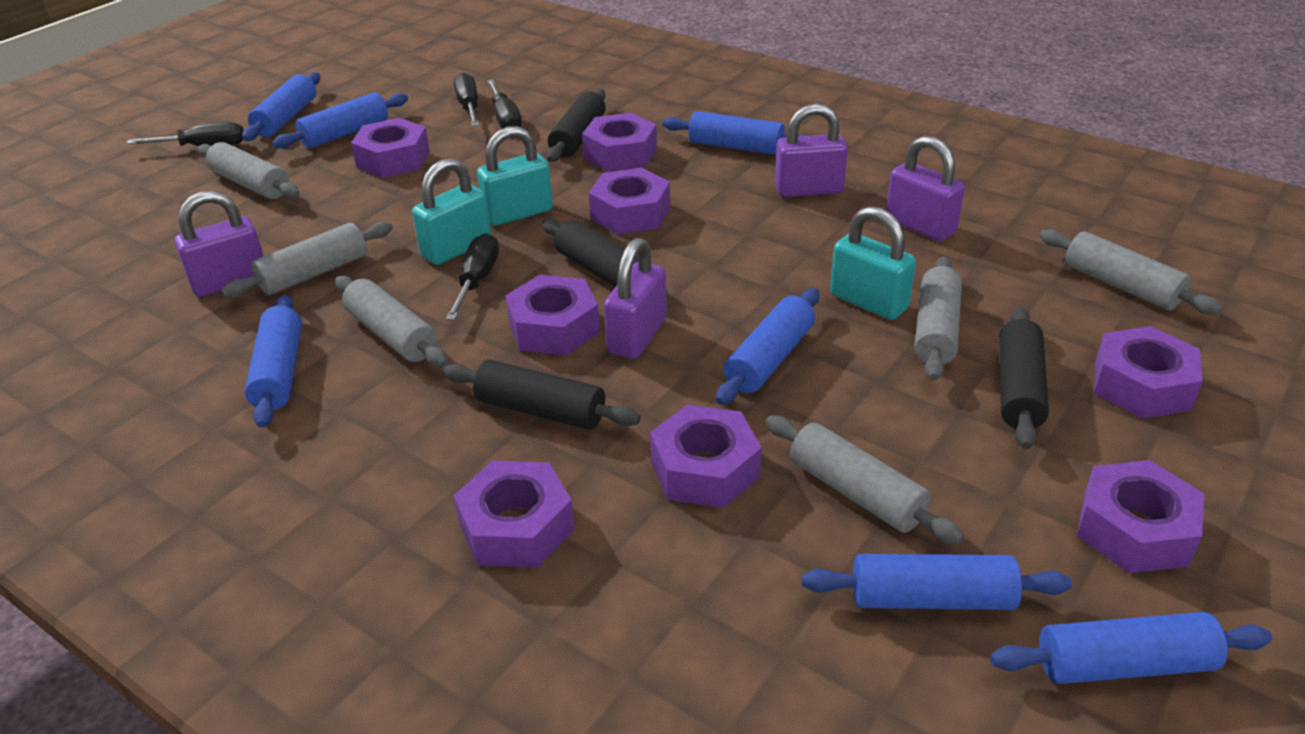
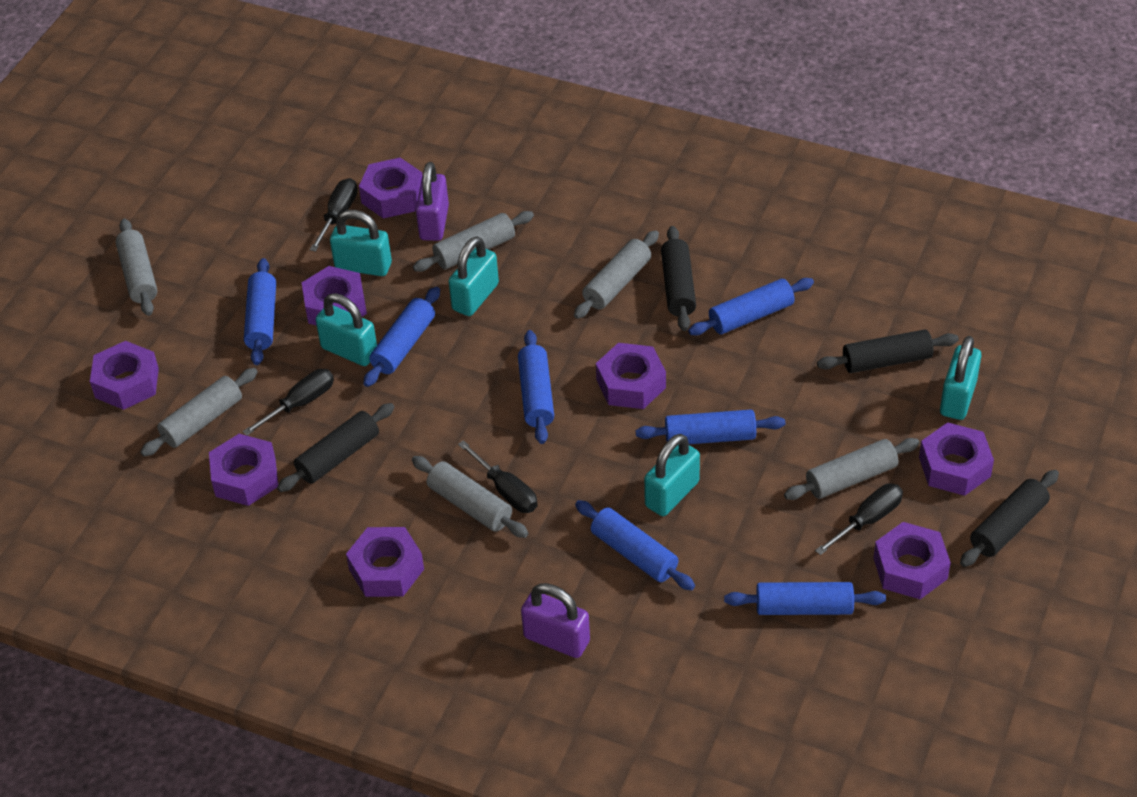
purple padlock: 4 -> 2
turquoise padlock: 3 -> 5

